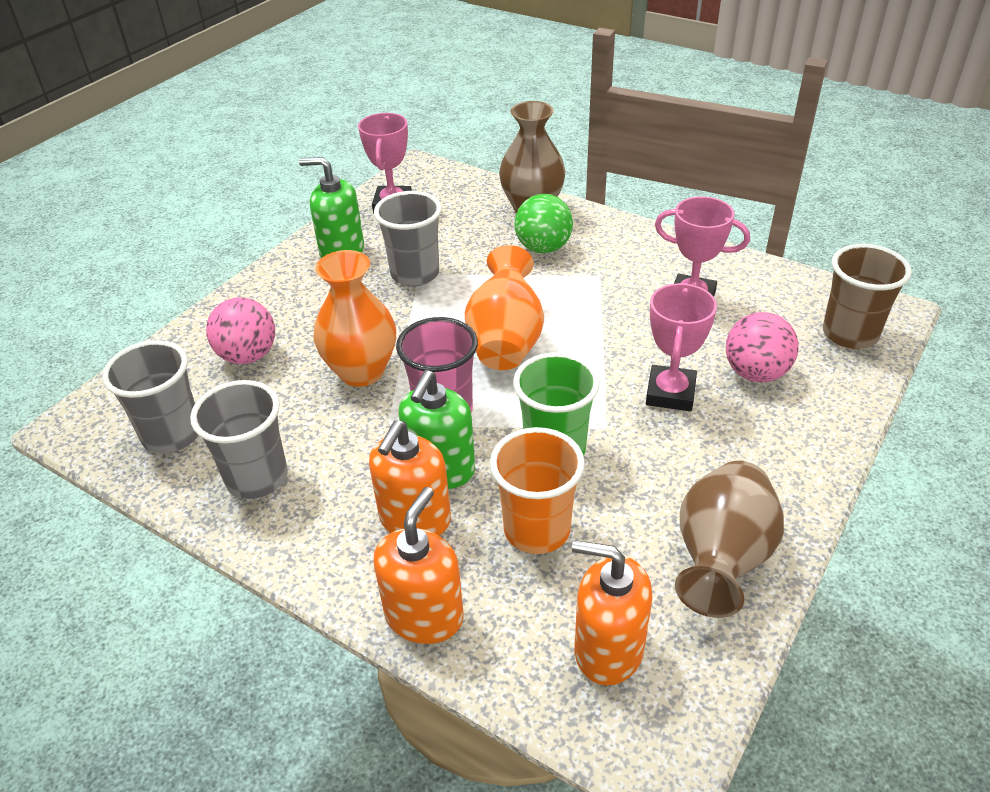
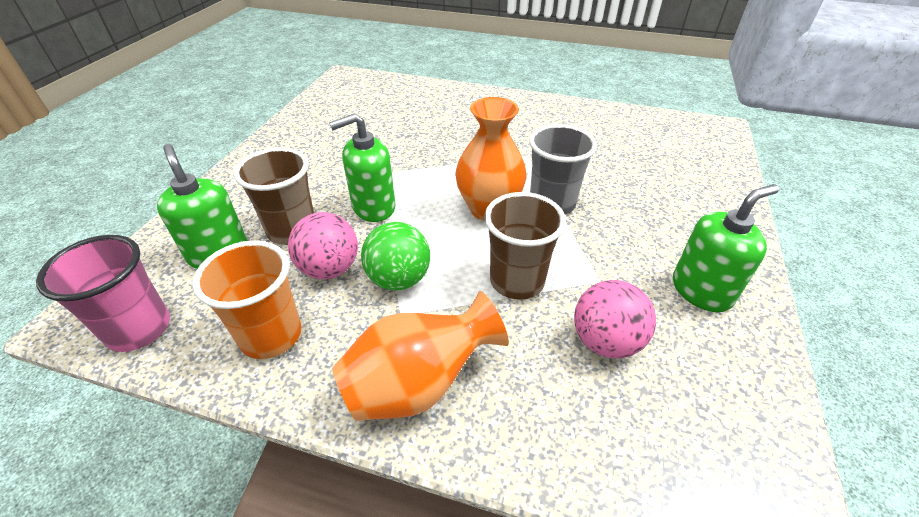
brown cup: 1 -> 2
brown vase: 2 -> 0
green cup: 1 -> 0
green soap dispenser: 2 -> 3
grey cup: 3 -> 1
orange soap dispenser: 3 -> 0
pink trophy: 3 -> 0

